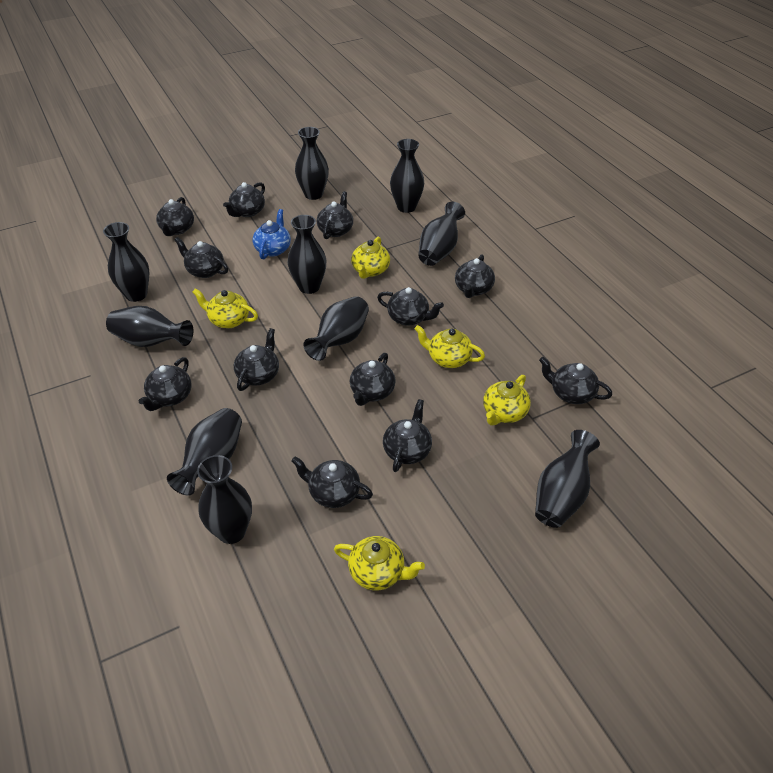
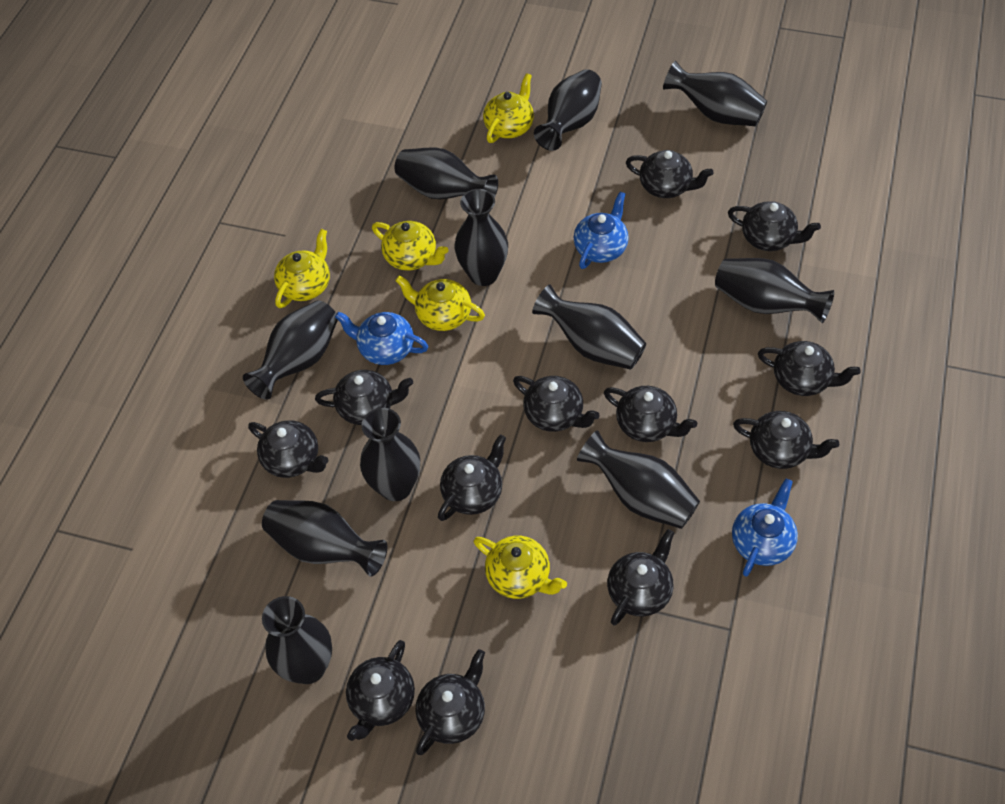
black vase: 10 -> 11
blue teapot: 1 -> 3

